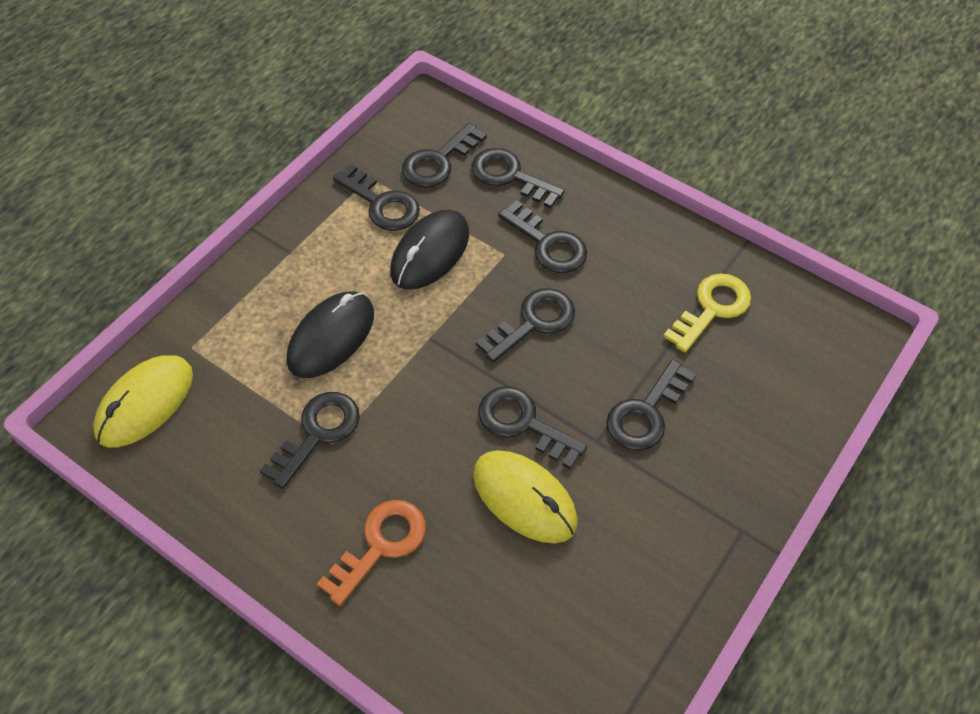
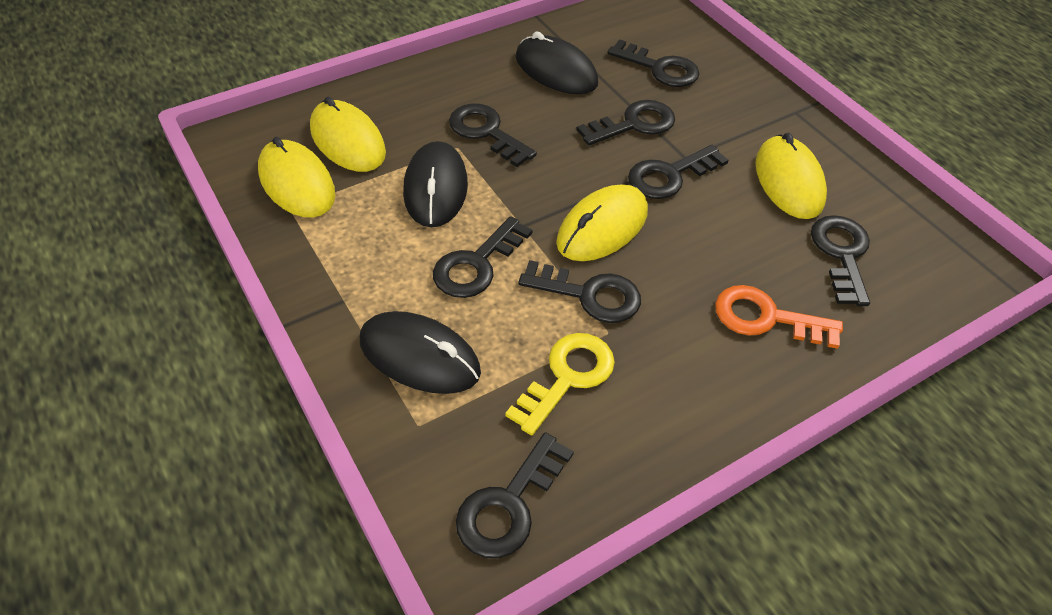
black mouse: 2 -> 3
yellow mouse: 2 -> 4

